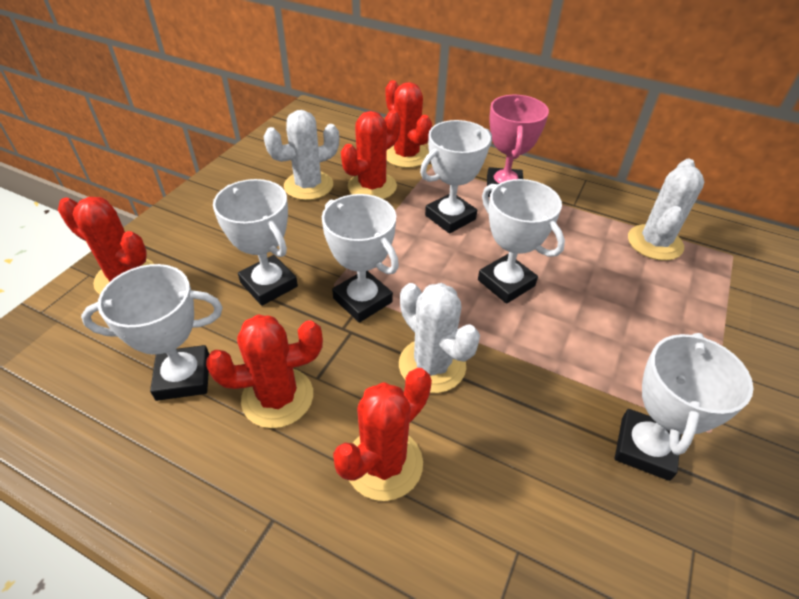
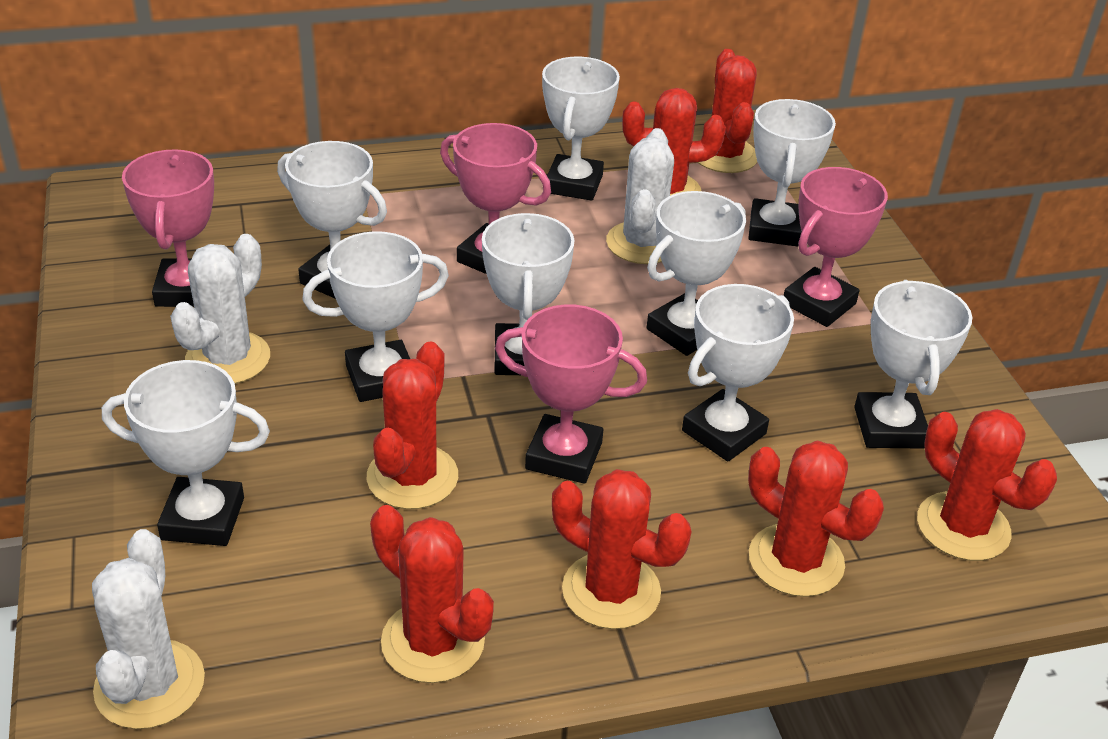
pink trophy: 1 -> 4
red cactus: 5 -> 7
white trophy: 6 -> 9

